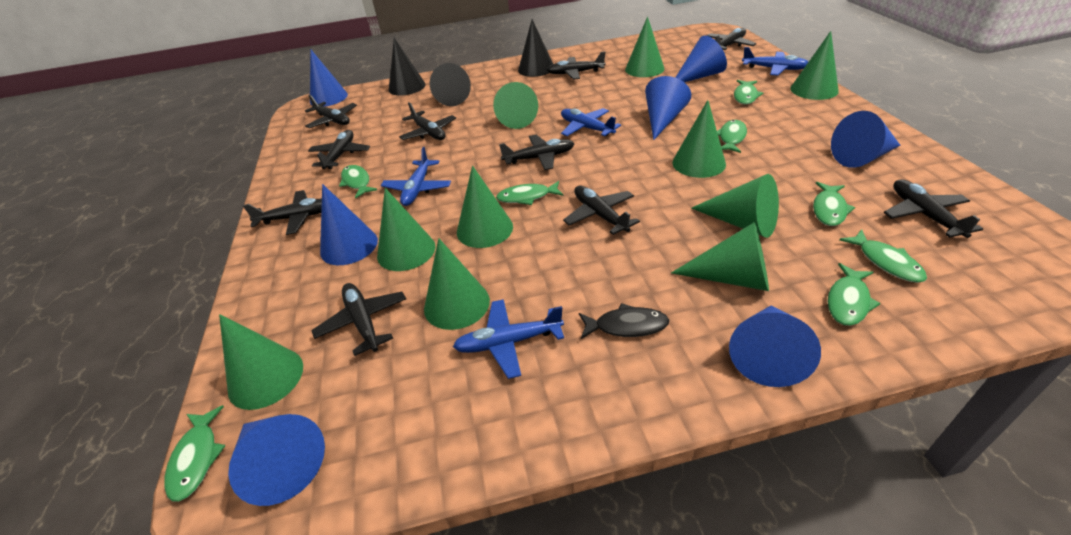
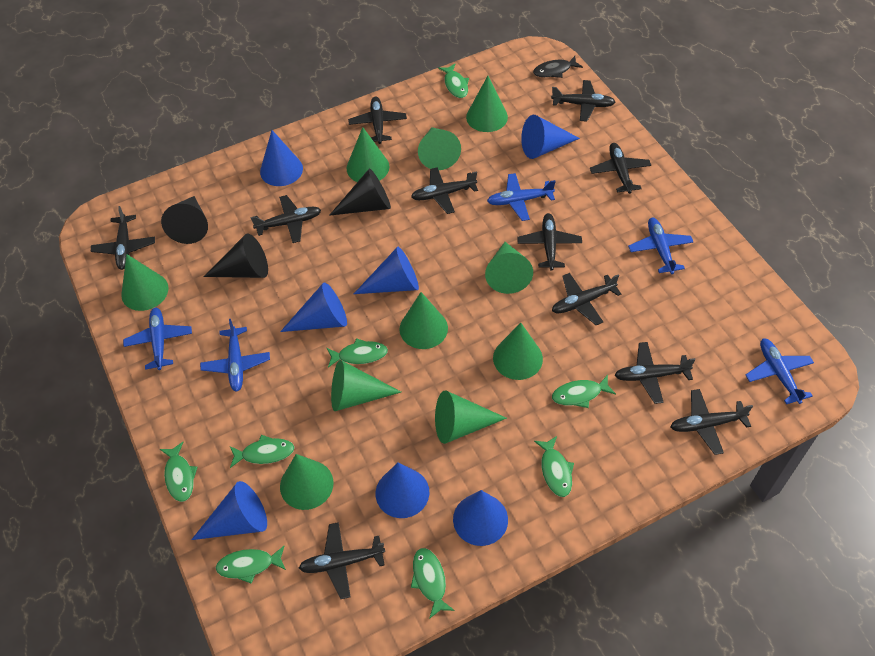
black plane: 10 -> 11
blue plane: 4 -> 5

